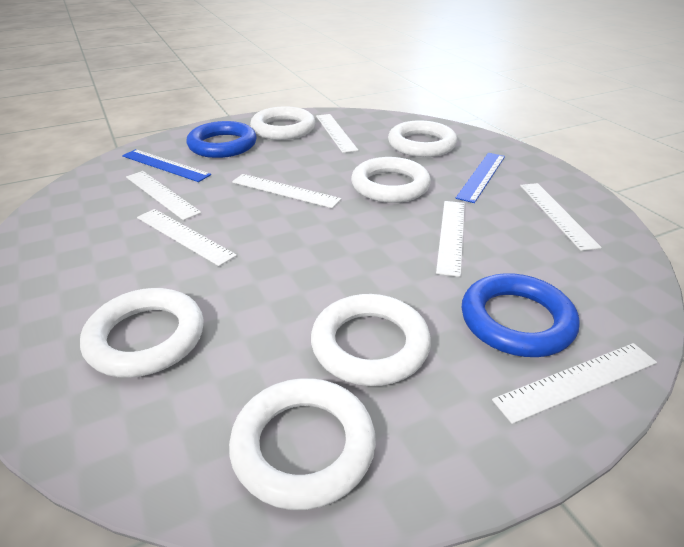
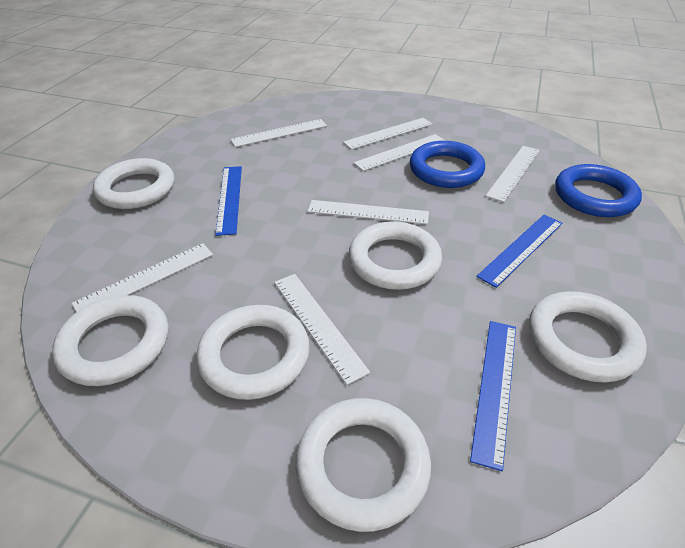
blue ruler: 2 -> 3

